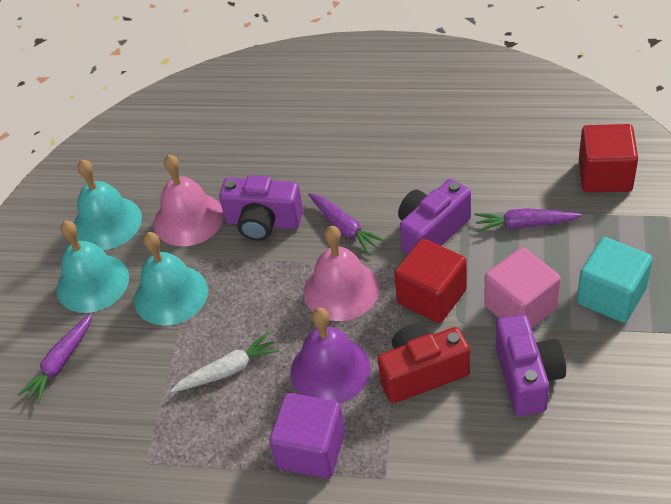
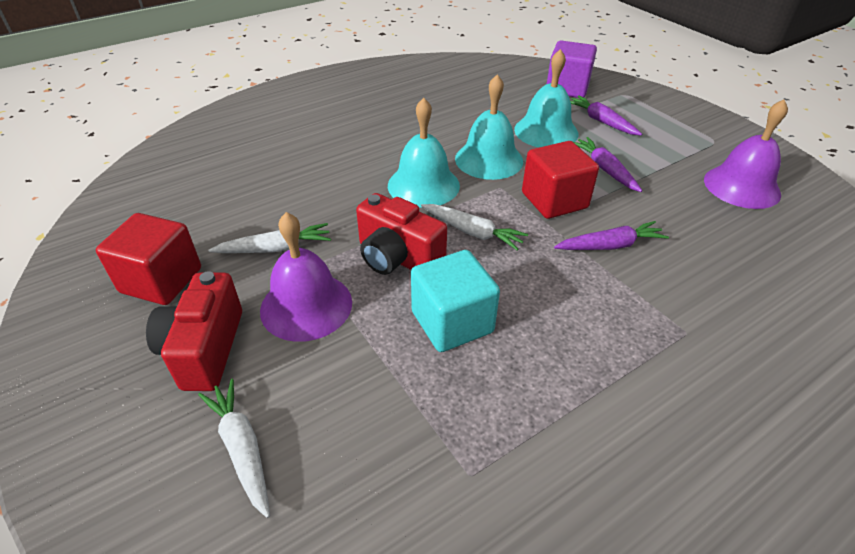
pink bell: 2 -> 0
pink cube: 1 -> 0
purple bell: 1 -> 2
purple camera: 3 -> 0
red camera: 1 -> 2
white carrot: 1 -> 3

